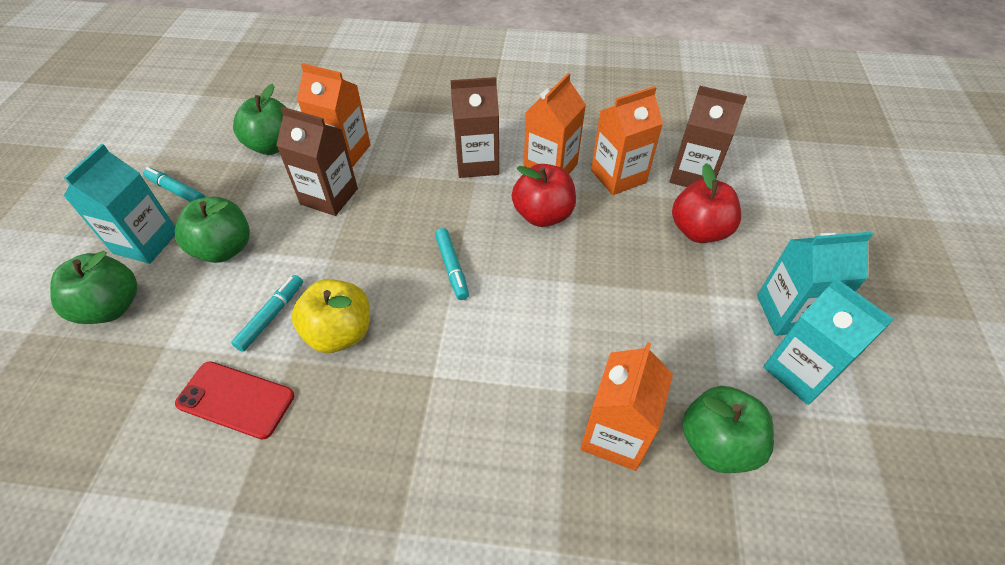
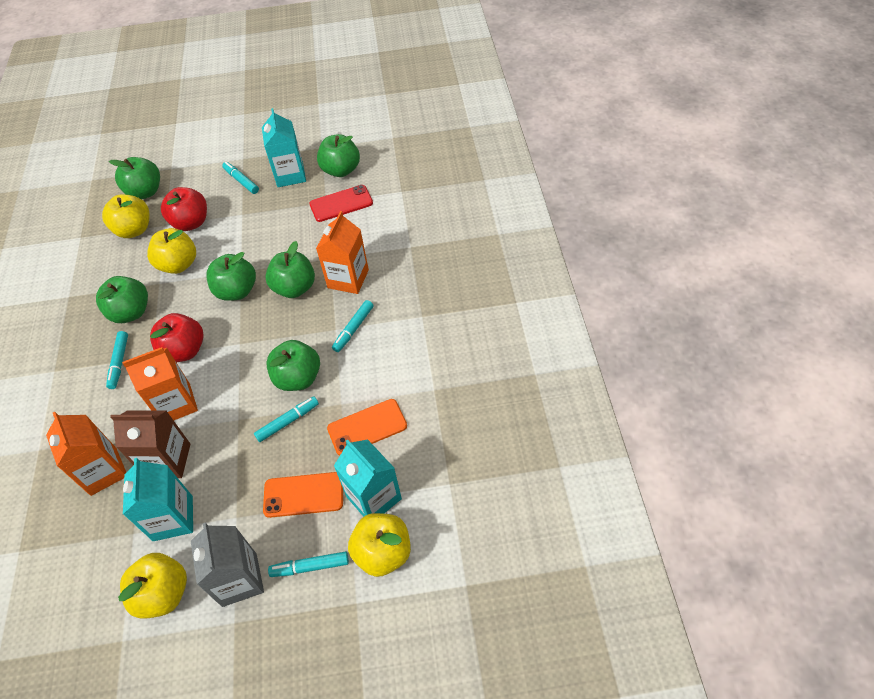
brown carton: 3 -> 1
green apple: 4 -> 6
grey carton: 0 -> 1
orange carton: 4 -> 3
orange phone: 0 -> 2
turquoise marker: 3 -> 5
yellow apple: 1 -> 4

